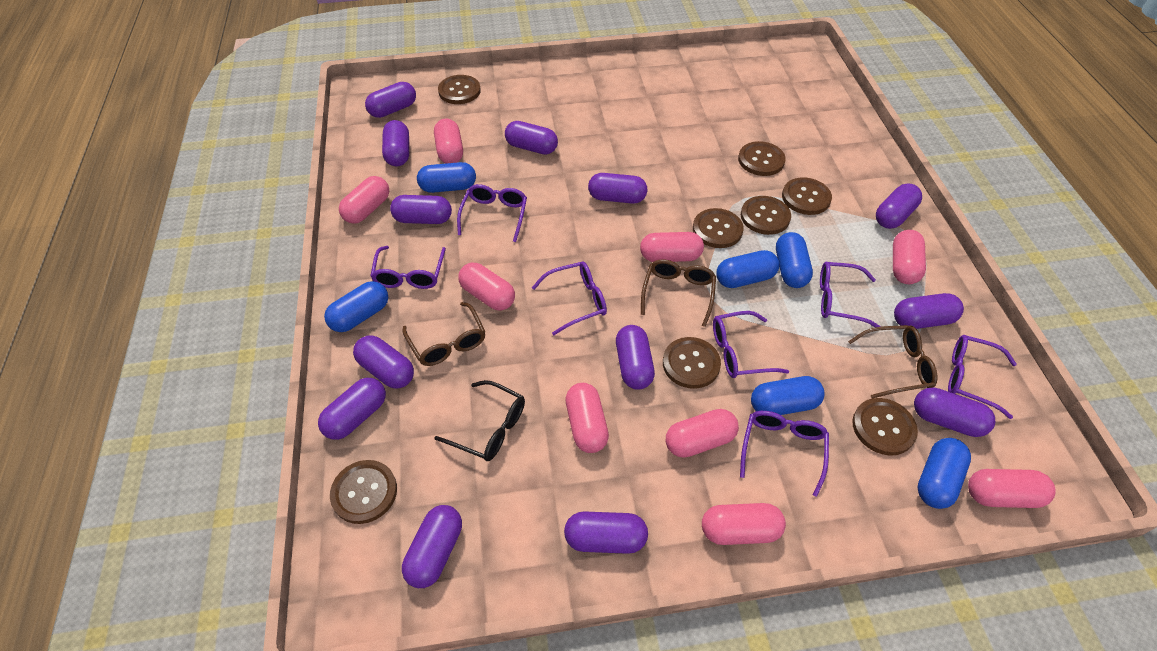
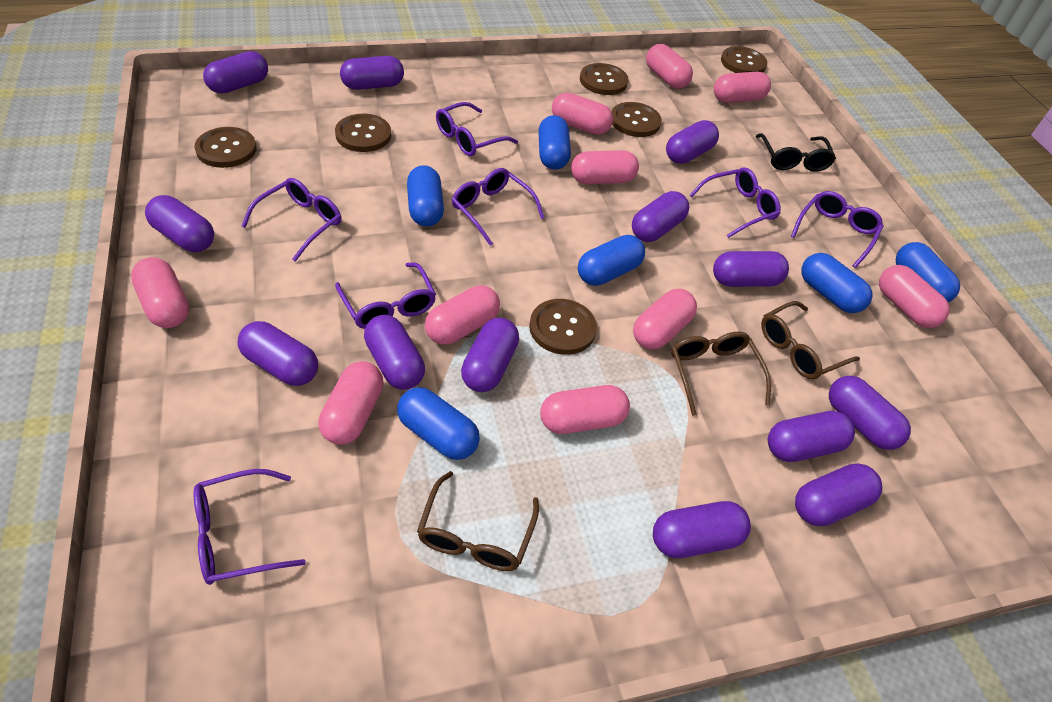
brown button: 8 -> 6
pink capsule: 9 -> 10

